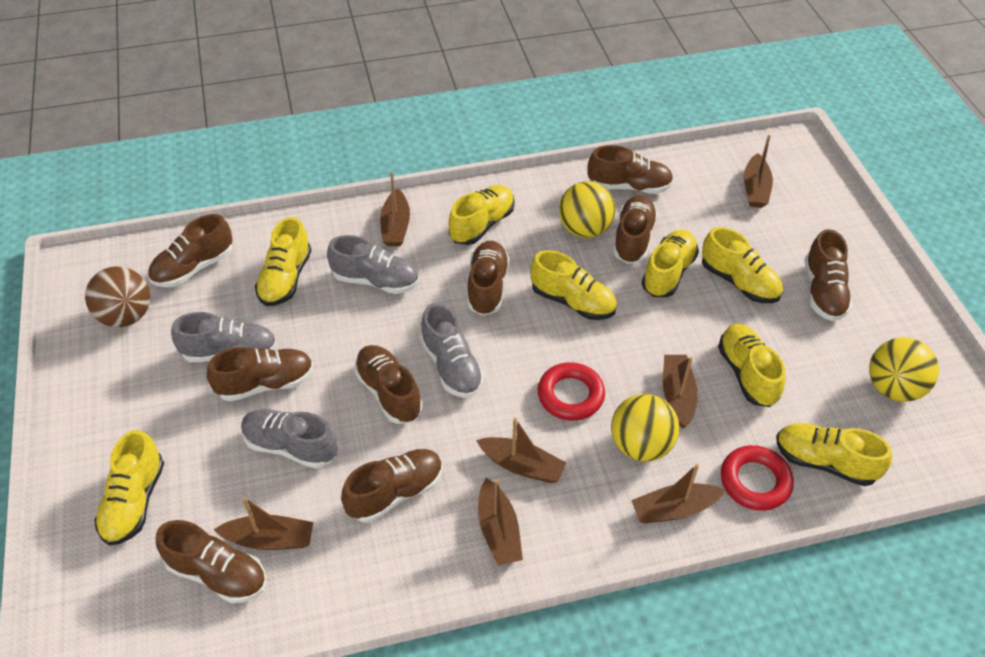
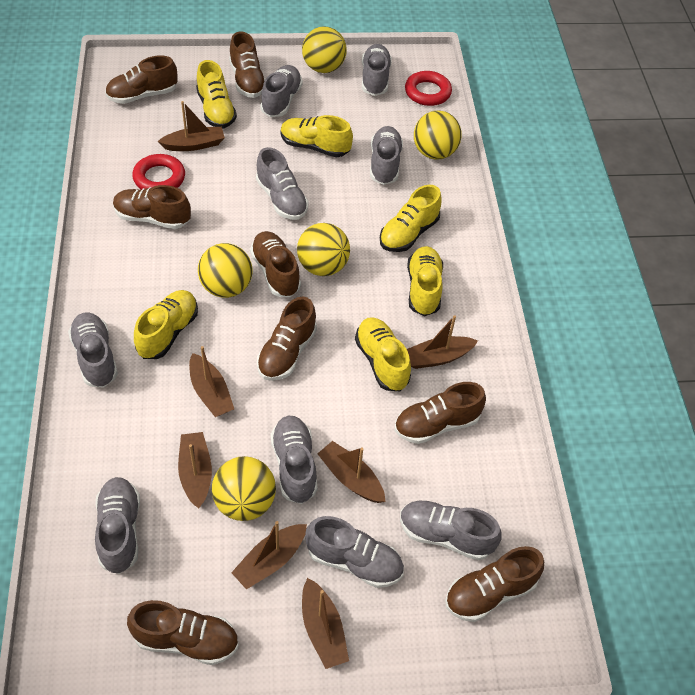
brown ball: 1 -> 0
brown shoe: 9 -> 8
grey shoe: 4 -> 9
yellow ball: 3 -> 5
yellow shoe: 8 -> 6

